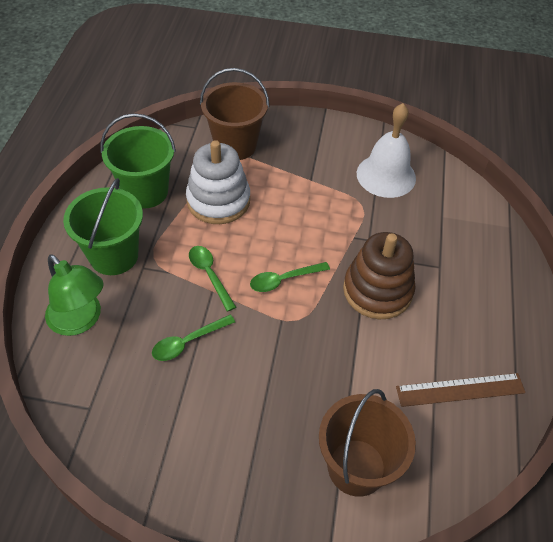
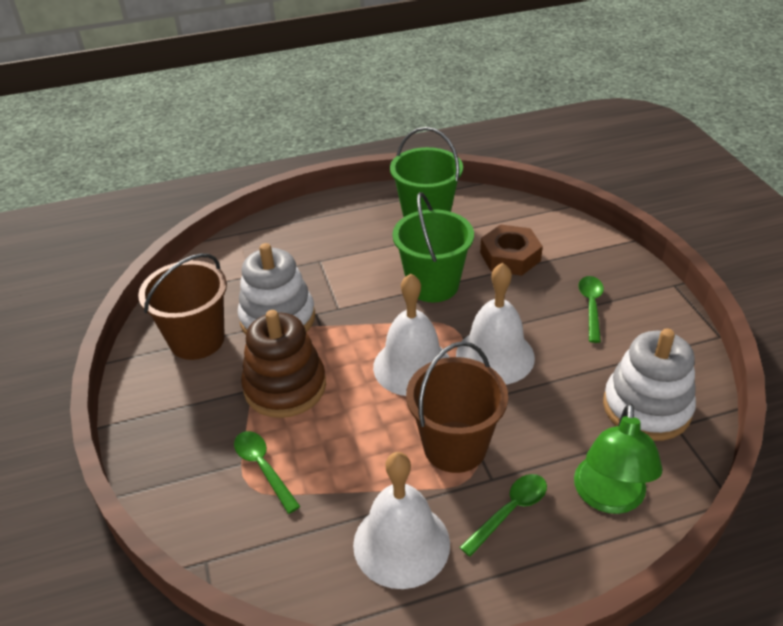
brown nut: 0 -> 1
brown ruler: 1 -> 0
white bell: 1 -> 3
white stacking toy: 1 -> 2

